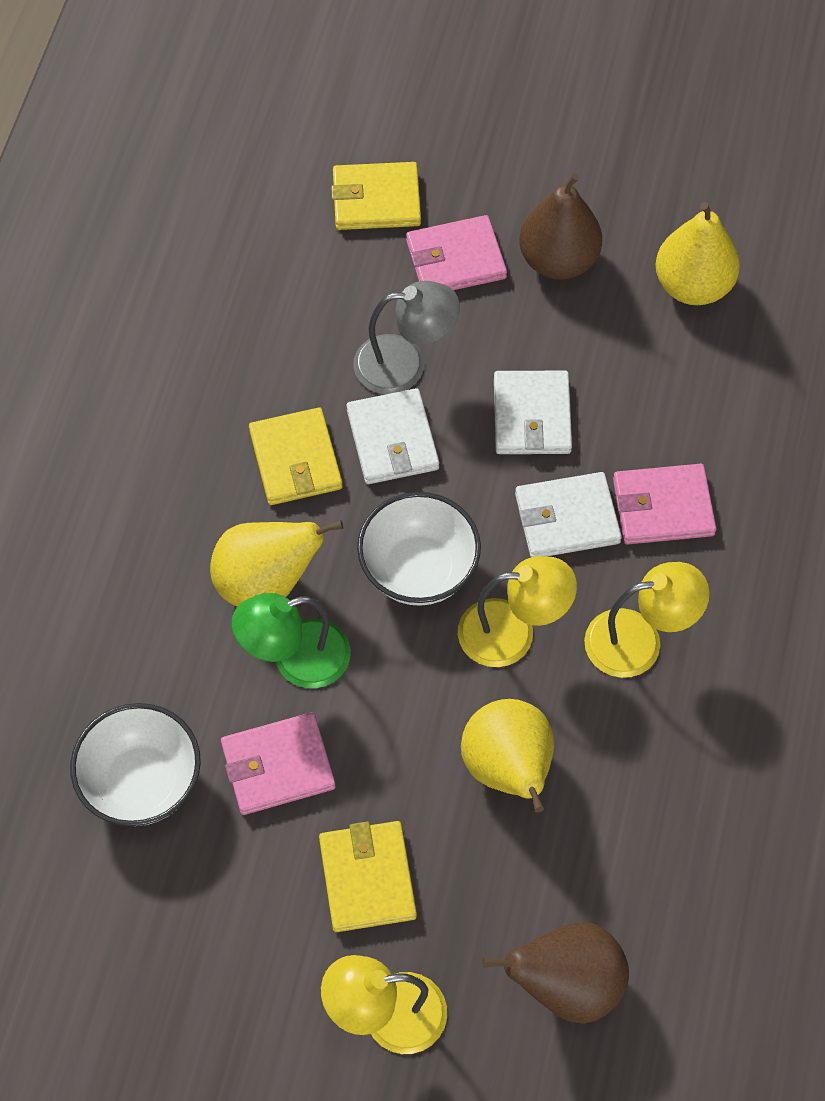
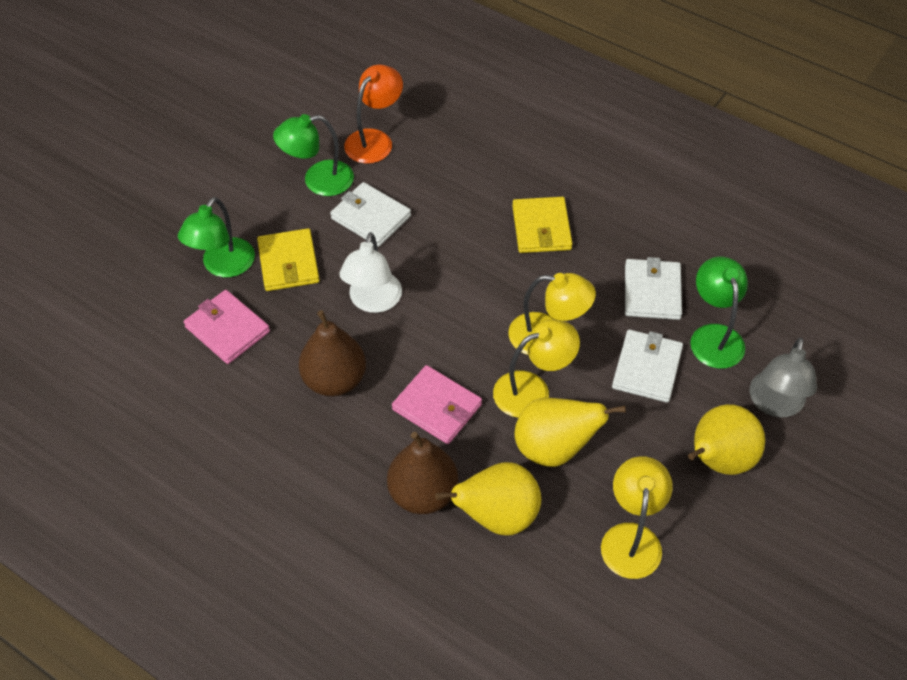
green lamp: 1 -> 3
orange lamp: 0 -> 1
pink wallet: 3 -> 2
white bowl: 2 -> 0
white lamp: 0 -> 1
yellow wallet: 3 -> 2

